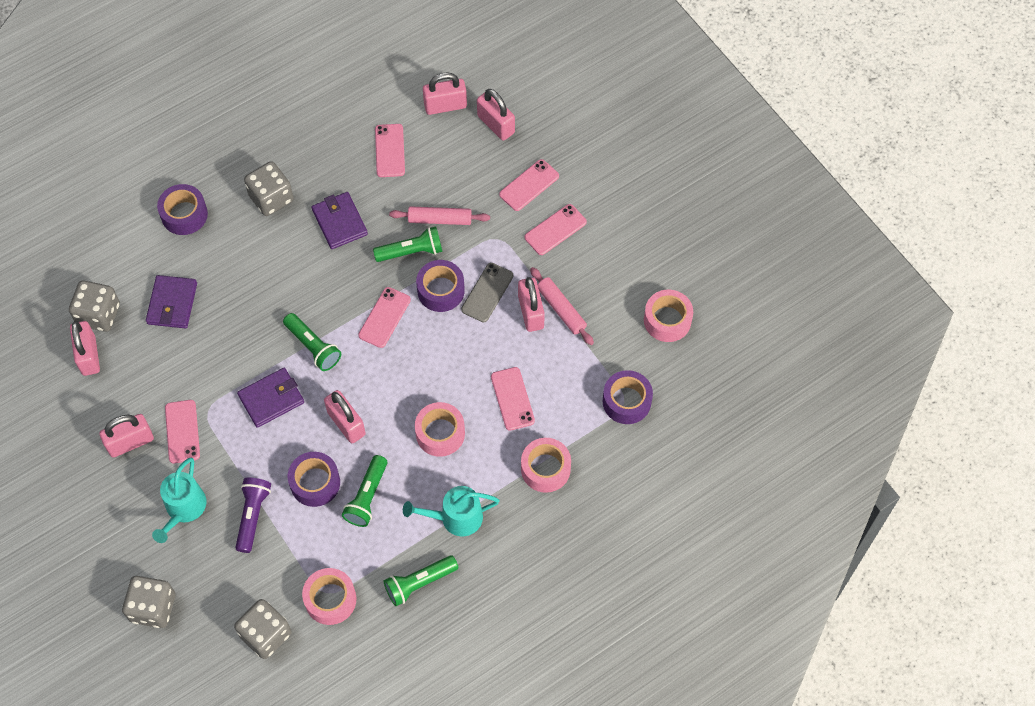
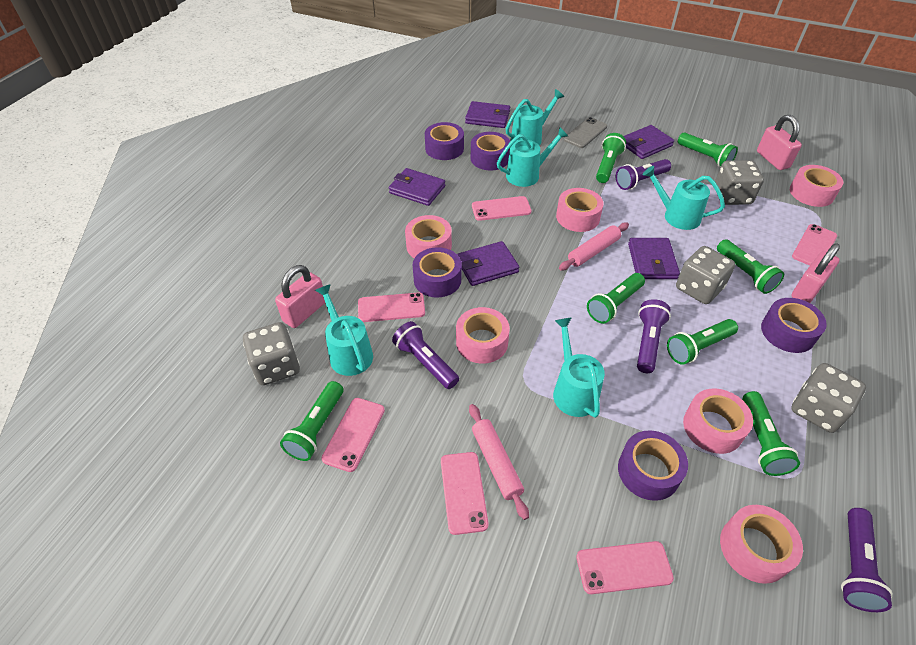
green flashlight: 4 -> 7
pink padlock: 6 -> 3
pink tape: 4 -> 6
purple flashlight: 1 -> 4
purple tape: 4 -> 5
purple wallet: 3 -> 5
turquoise watering can: 2 -> 5

